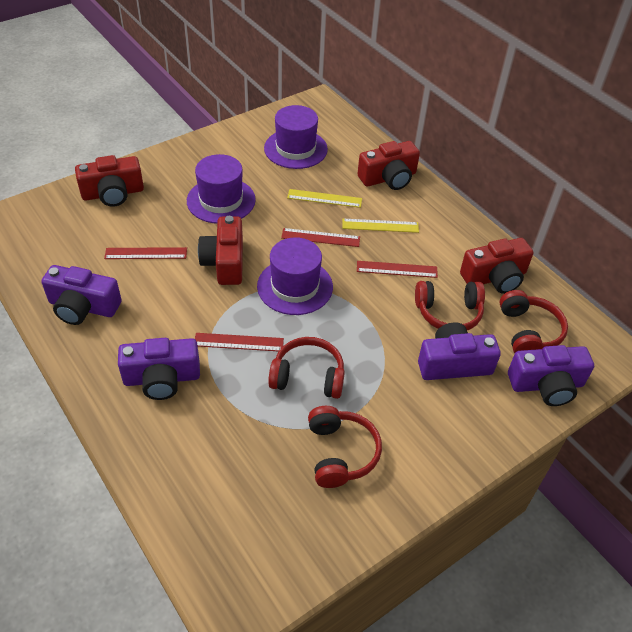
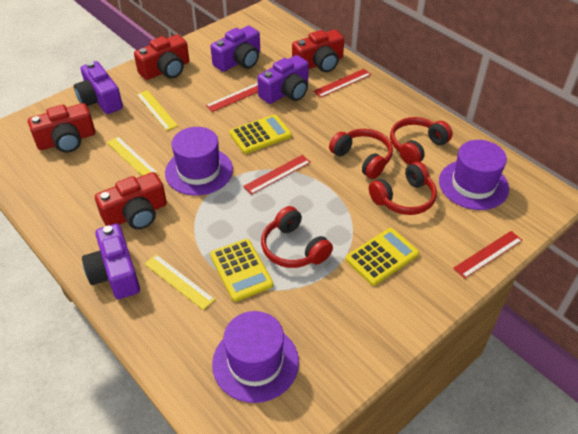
yellow calculator: 0 -> 3
yellow ruler: 2 -> 3

